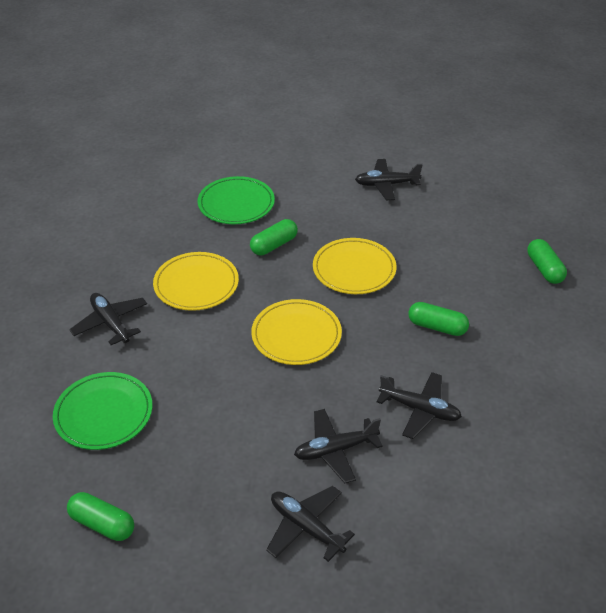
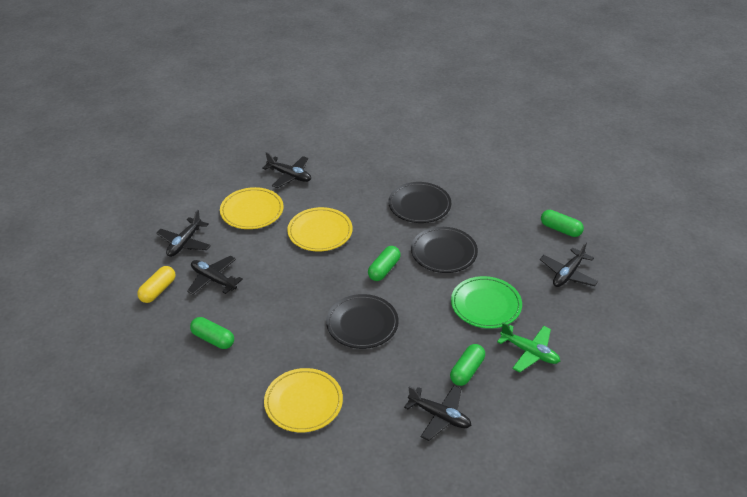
black plate: 0 -> 3
green plane: 0 -> 1
green plate: 2 -> 1
yellow capsule: 0 -> 1

